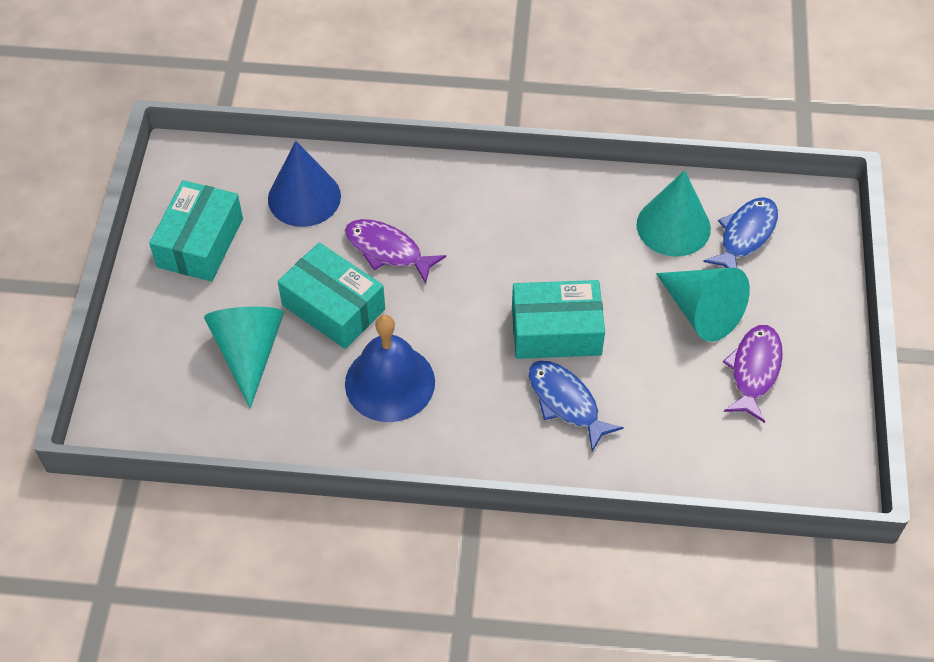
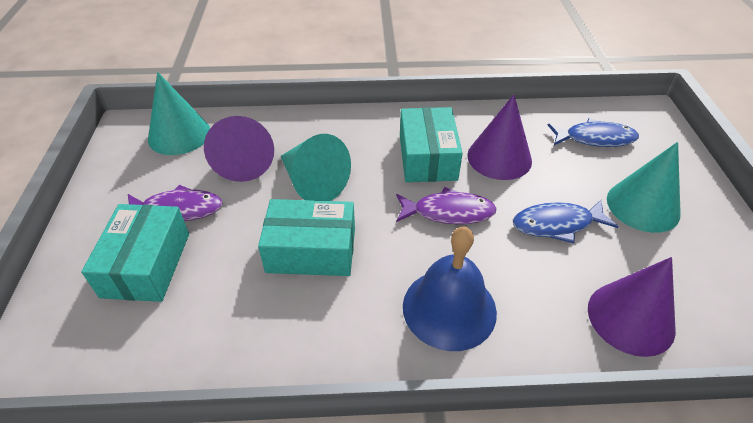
blue cone: 1 -> 0
purple cone: 0 -> 3

